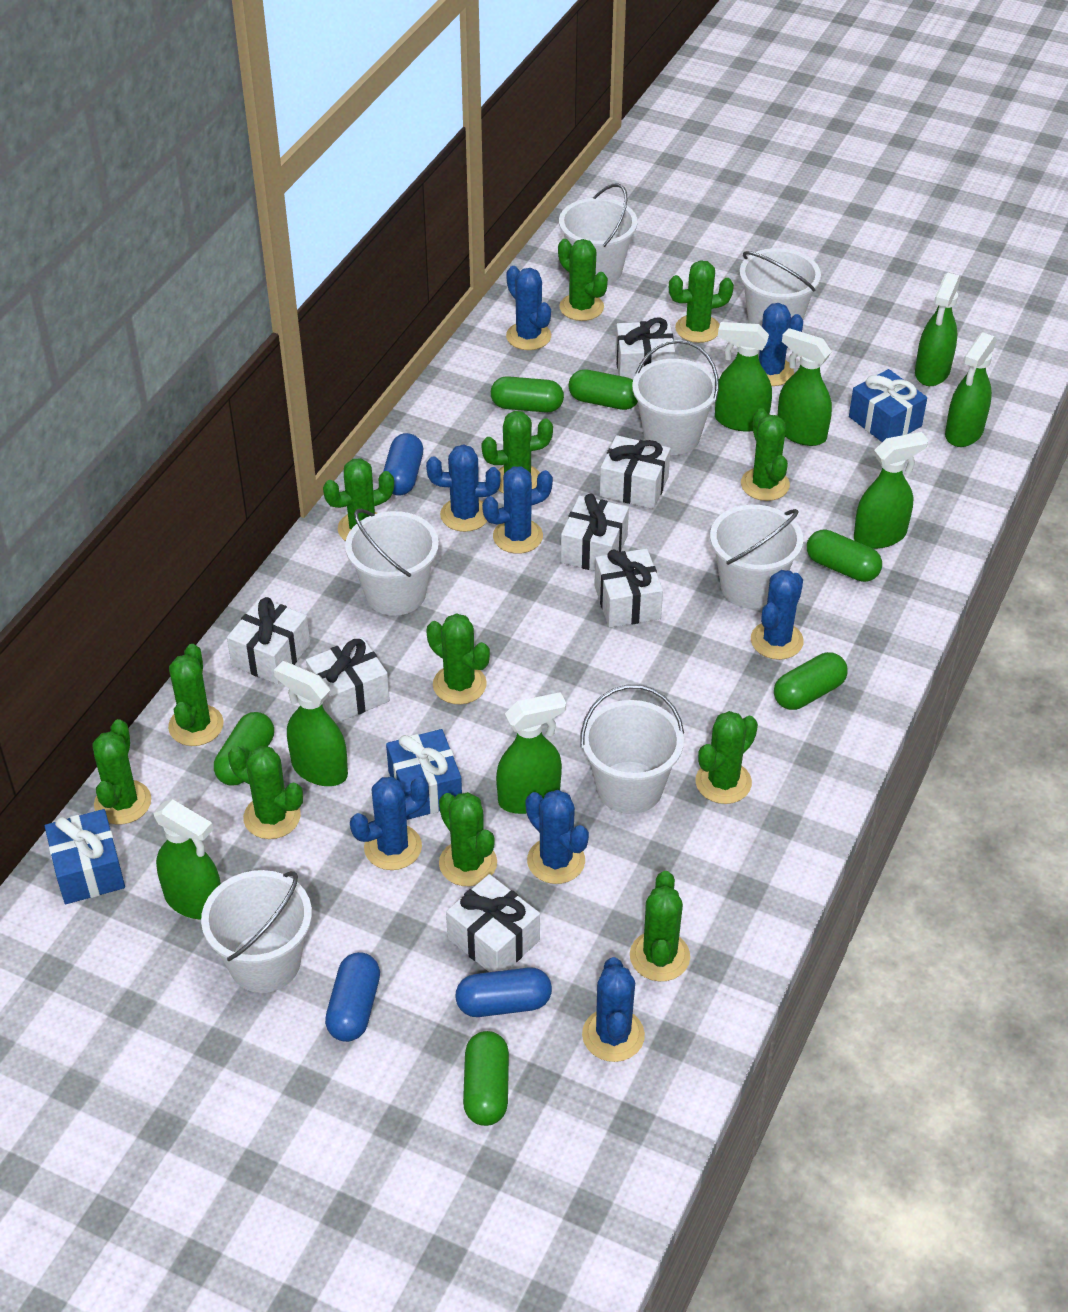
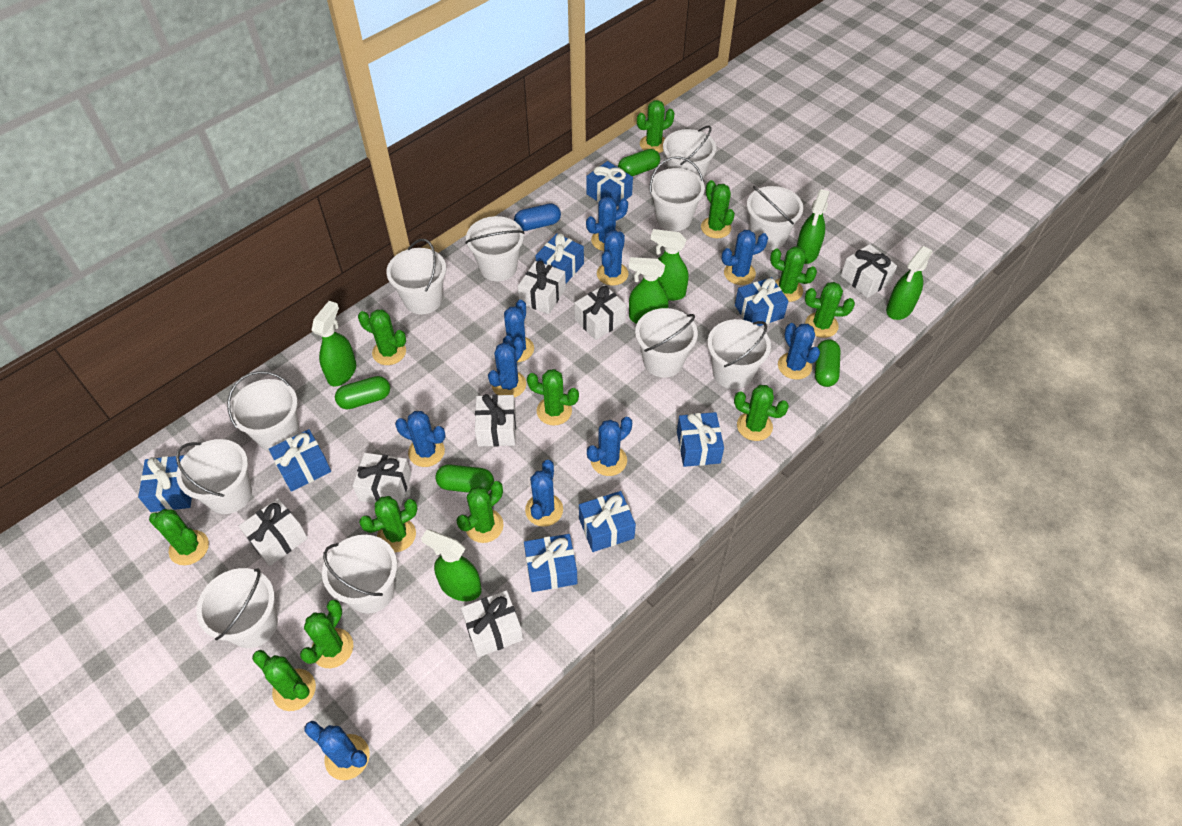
blue cactus: 8 -> 10
blue capsule: 3 -> 1
blue gift: 3 -> 8
green capsule: 6 -> 4
green spray bottle: 8 -> 6
white bucket: 7 -> 11

